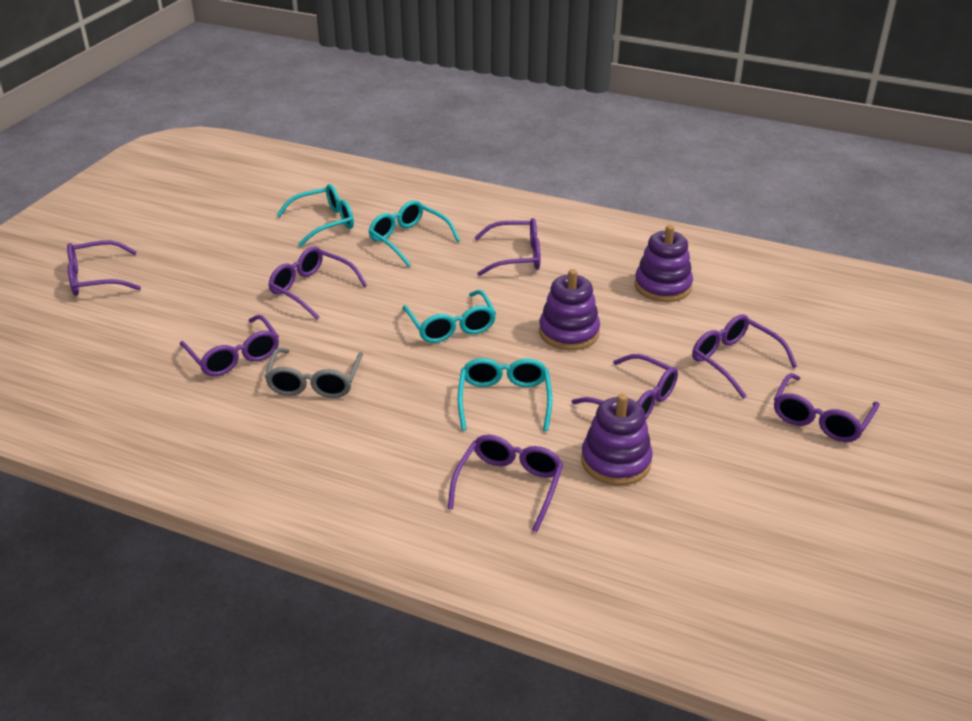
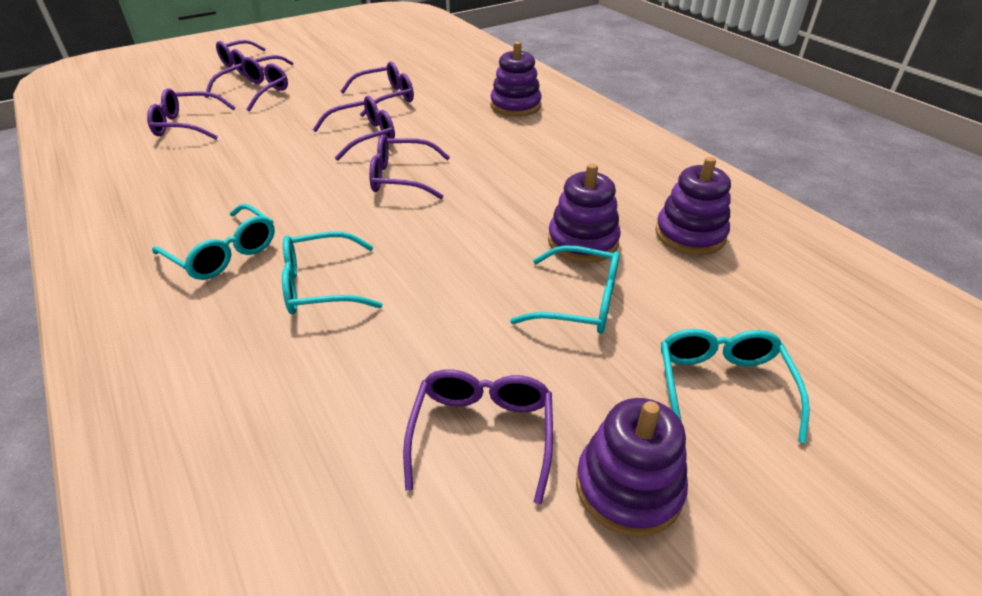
grey glasses: 1 -> 0
purple glasses: 8 -> 7
purple stacking toy: 3 -> 4

